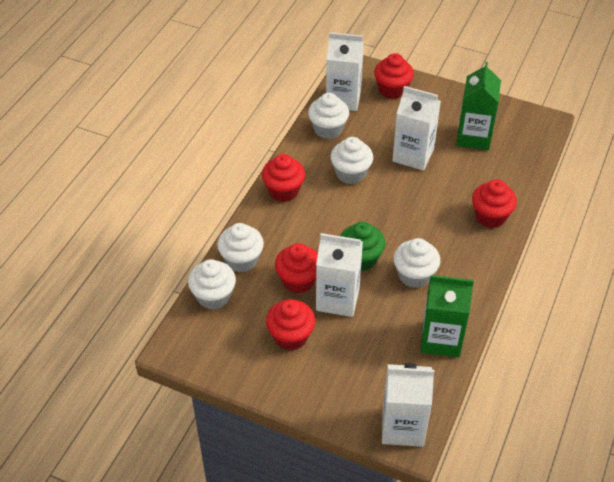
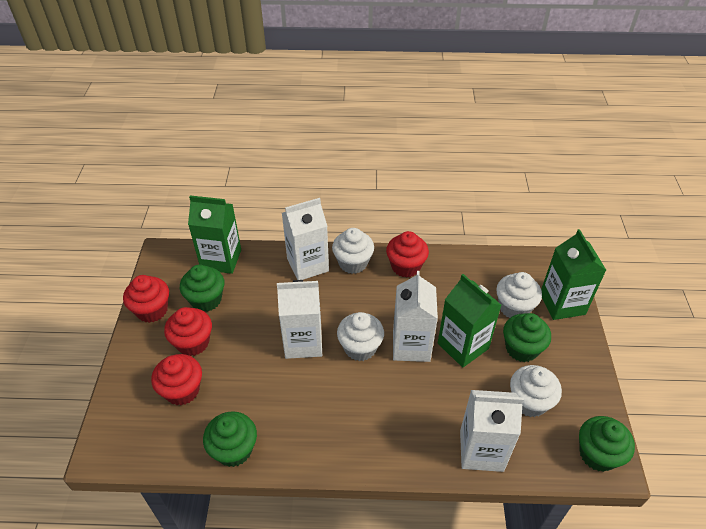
green carton: 2 -> 3
green cupcake: 1 -> 4
red cupcake: 5 -> 4
white cupcake: 5 -> 4

